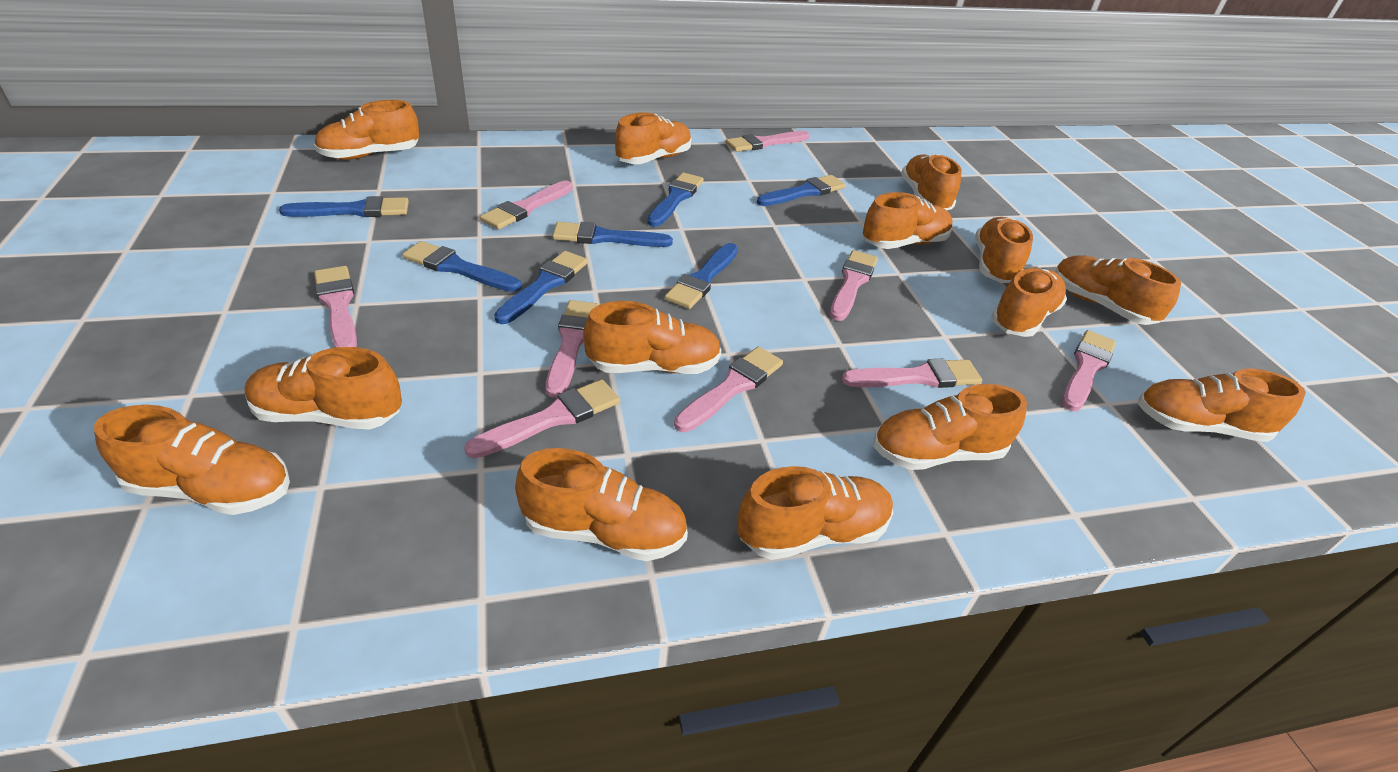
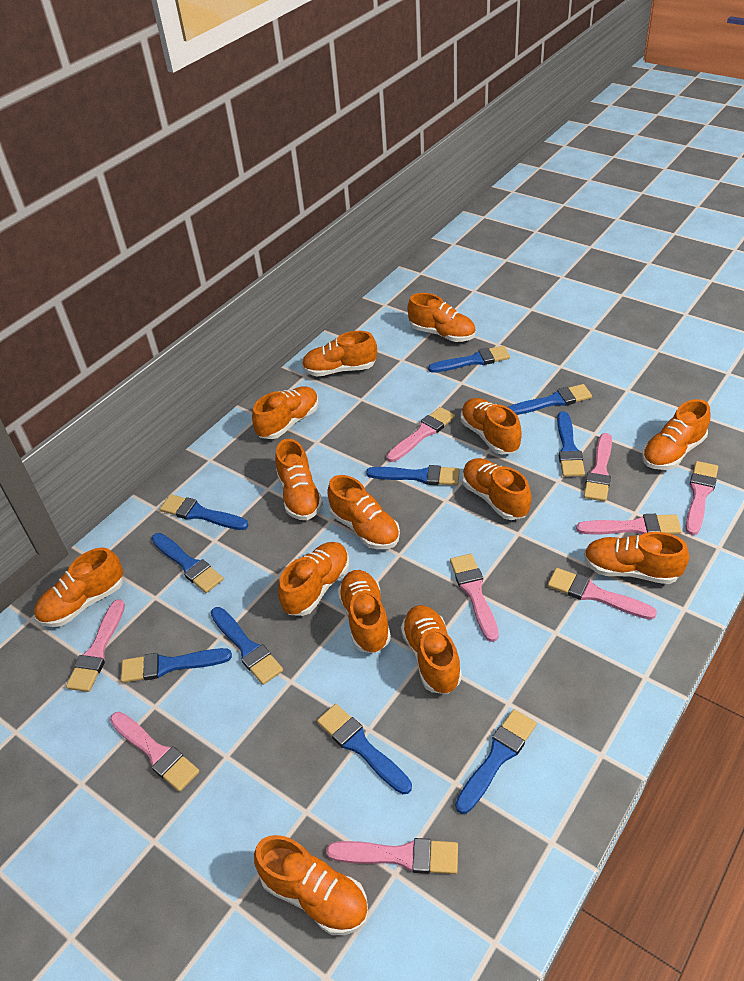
blue brush: 7 -> 10

